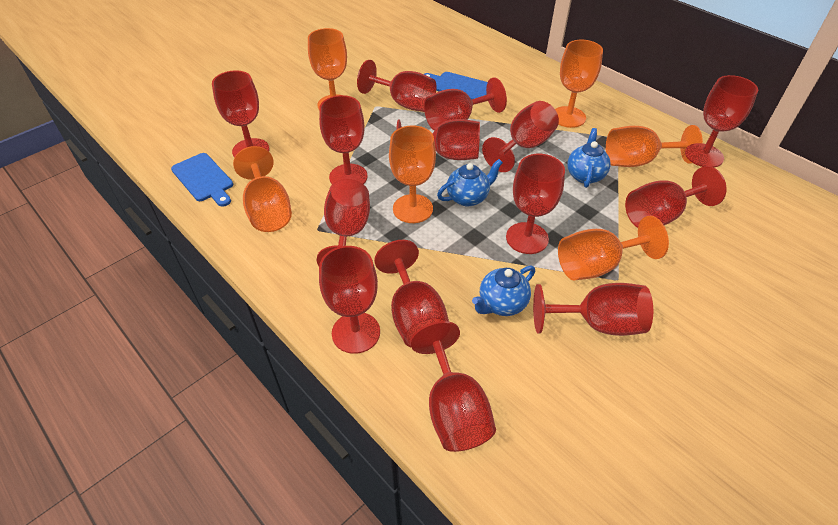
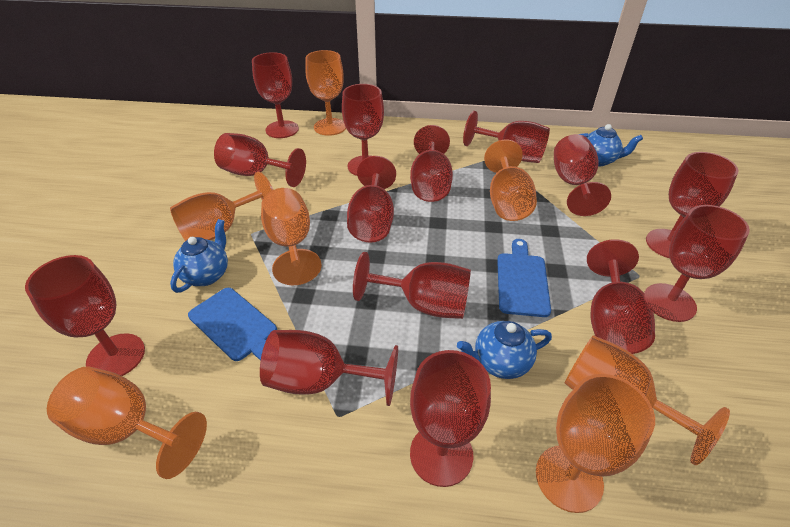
orange goblet: 6 -> 7

